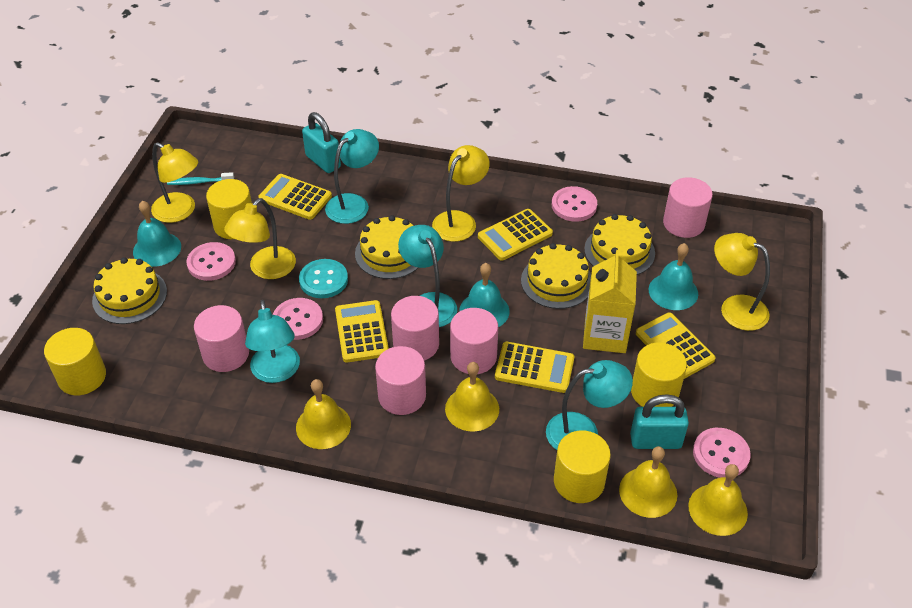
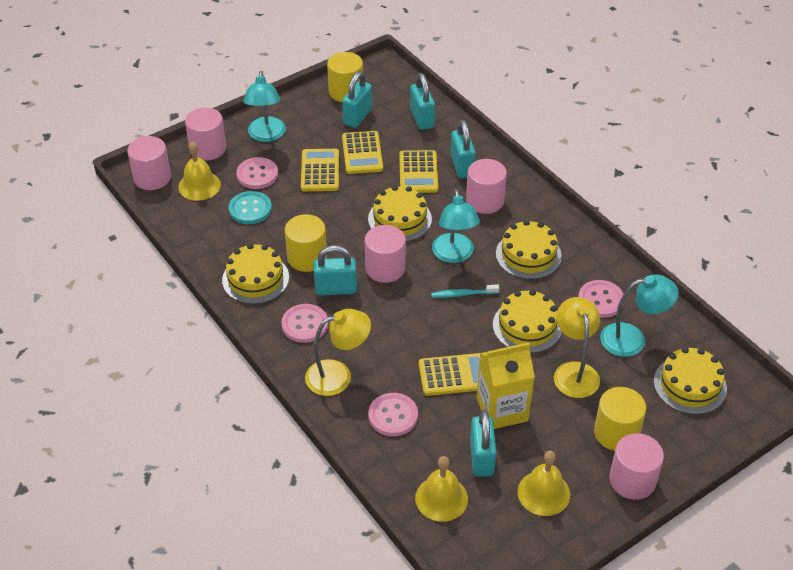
turquoise bell: 3 -> 0
turquoise lamp: 4 -> 3
turquoise padlock: 2 -> 5
yellow bell: 4 -> 3
yellow cake: 4 -> 5
yellow calculator: 5 -> 4
yellow cylinder: 4 -> 3
yellow lamp: 4 -> 2

